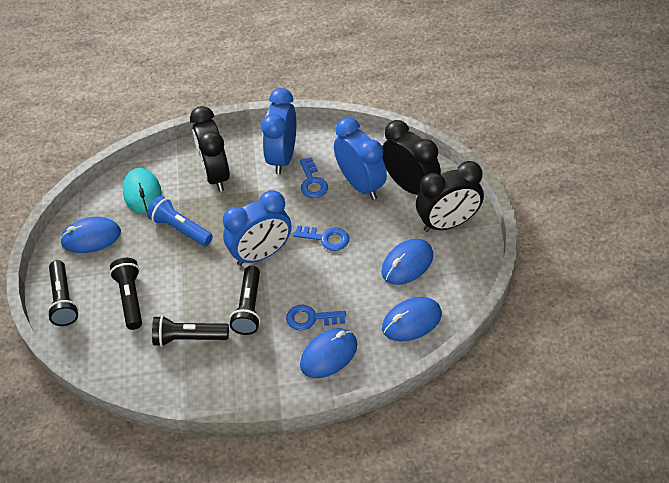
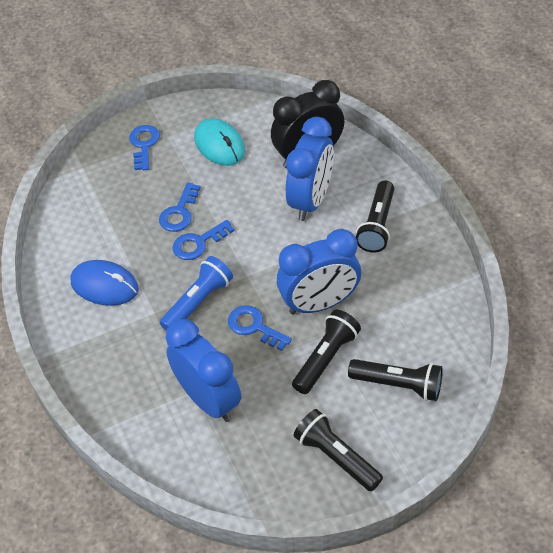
black clock: 3 -> 1
blue key: 3 -> 4
blue mouse: 4 -> 1

